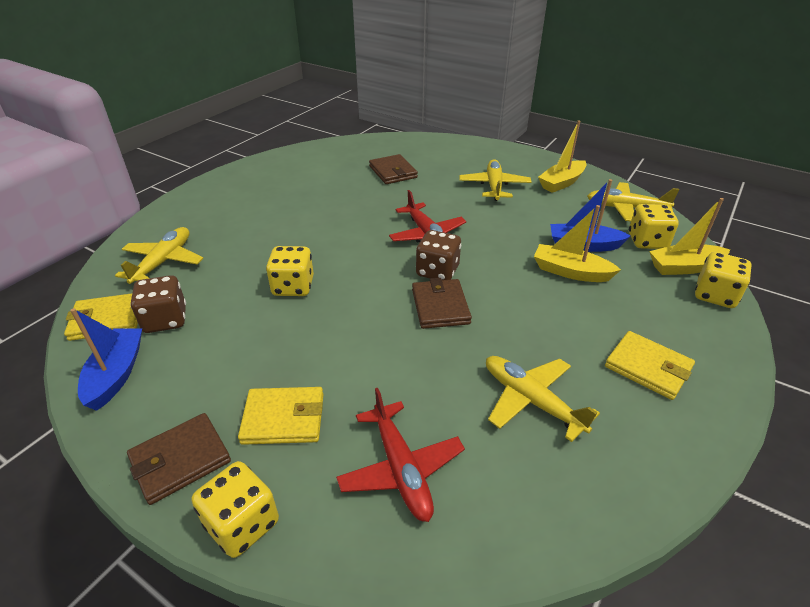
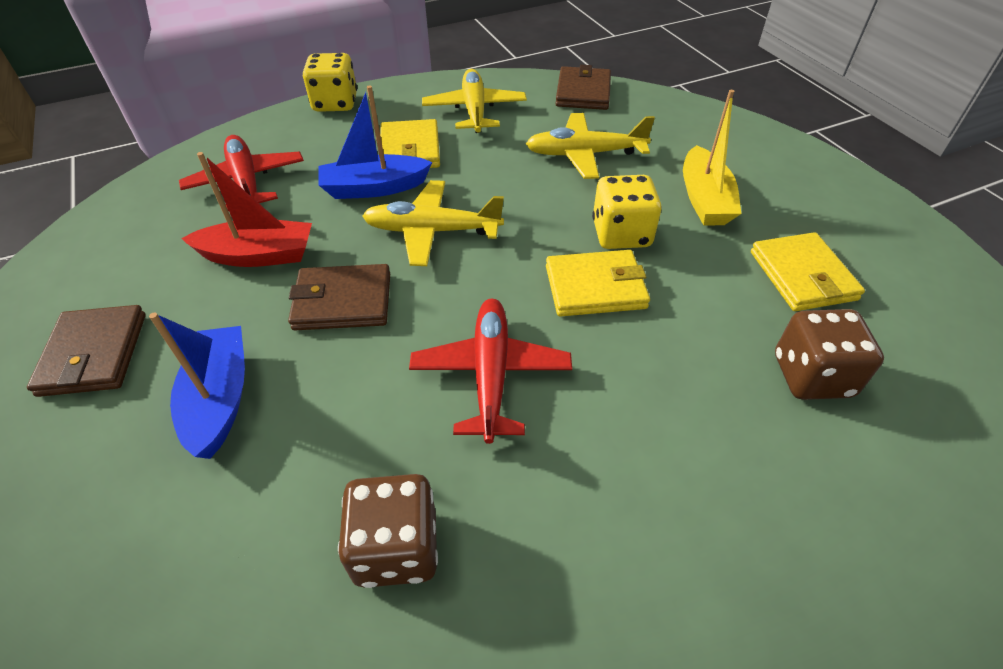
red boat: 0 -> 1
yellow boat: 3 -> 1
yellow dice: 4 -> 2
yellow plane: 4 -> 3

